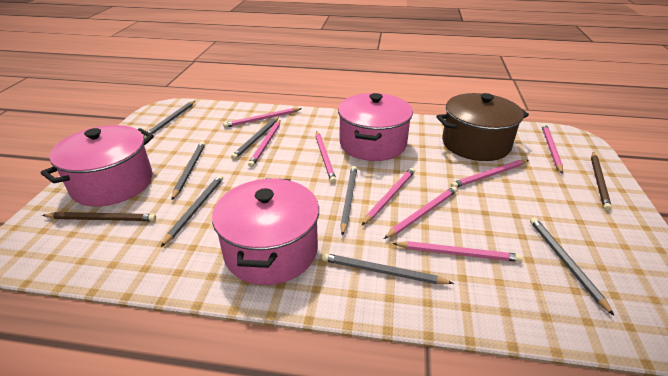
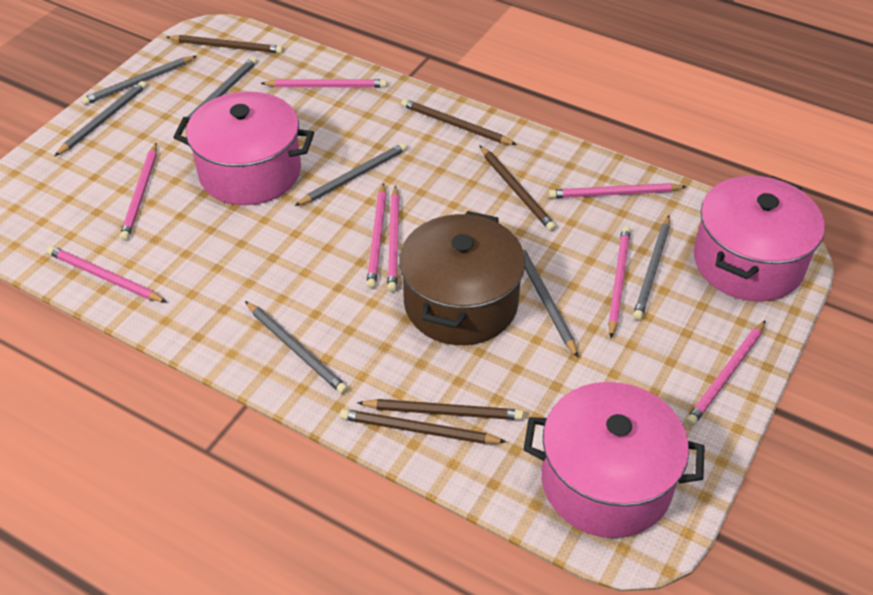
brown pencil: 2 -> 5

